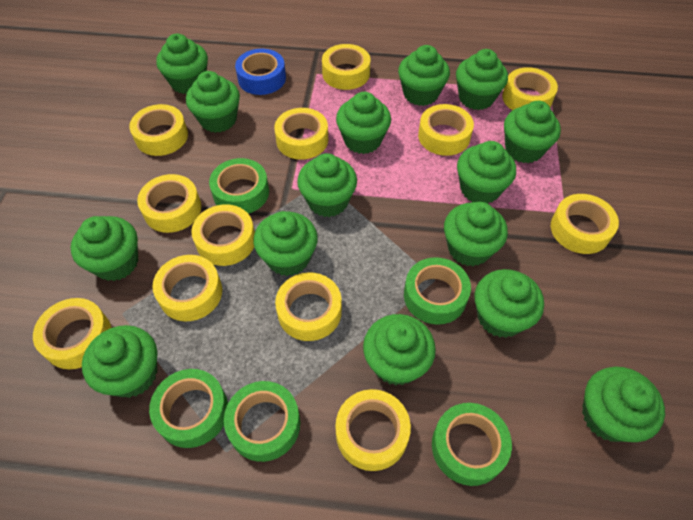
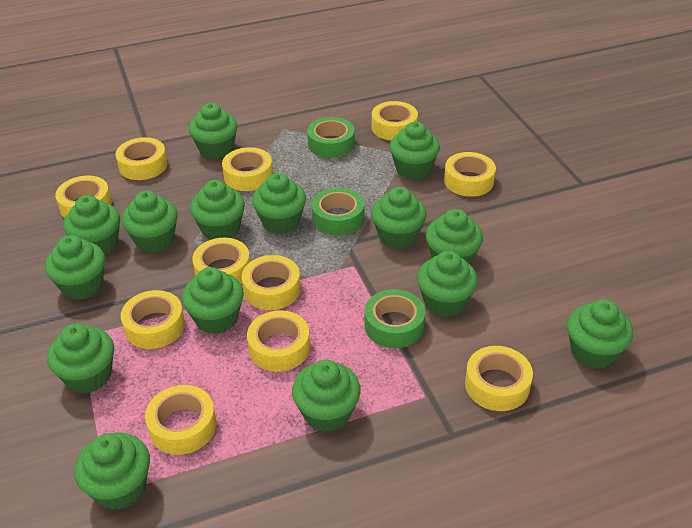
blue tape: 1 -> 0
green tape: 5 -> 3
yellow tape: 12 -> 11

